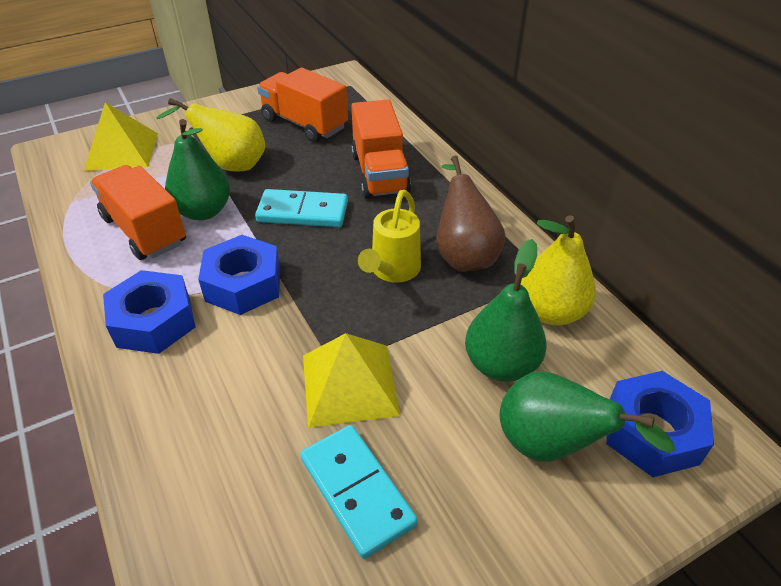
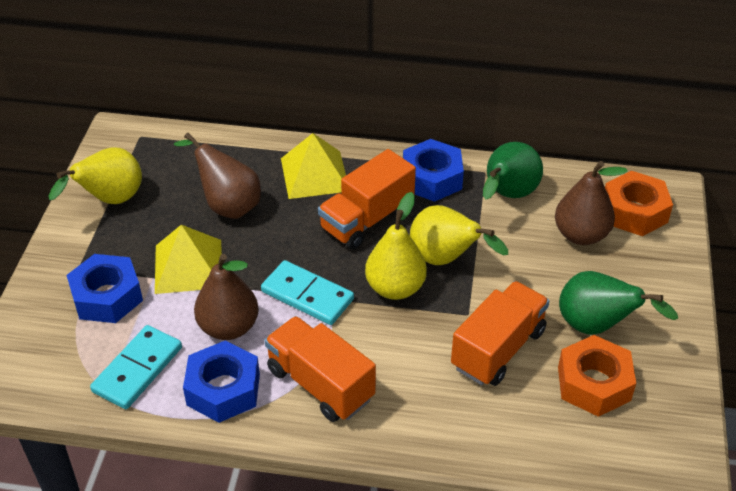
brown pear: 1 -> 3
green pear: 3 -> 2
orange nut: 0 -> 2
yellow pear: 2 -> 3
yellow watering can: 1 -> 0

